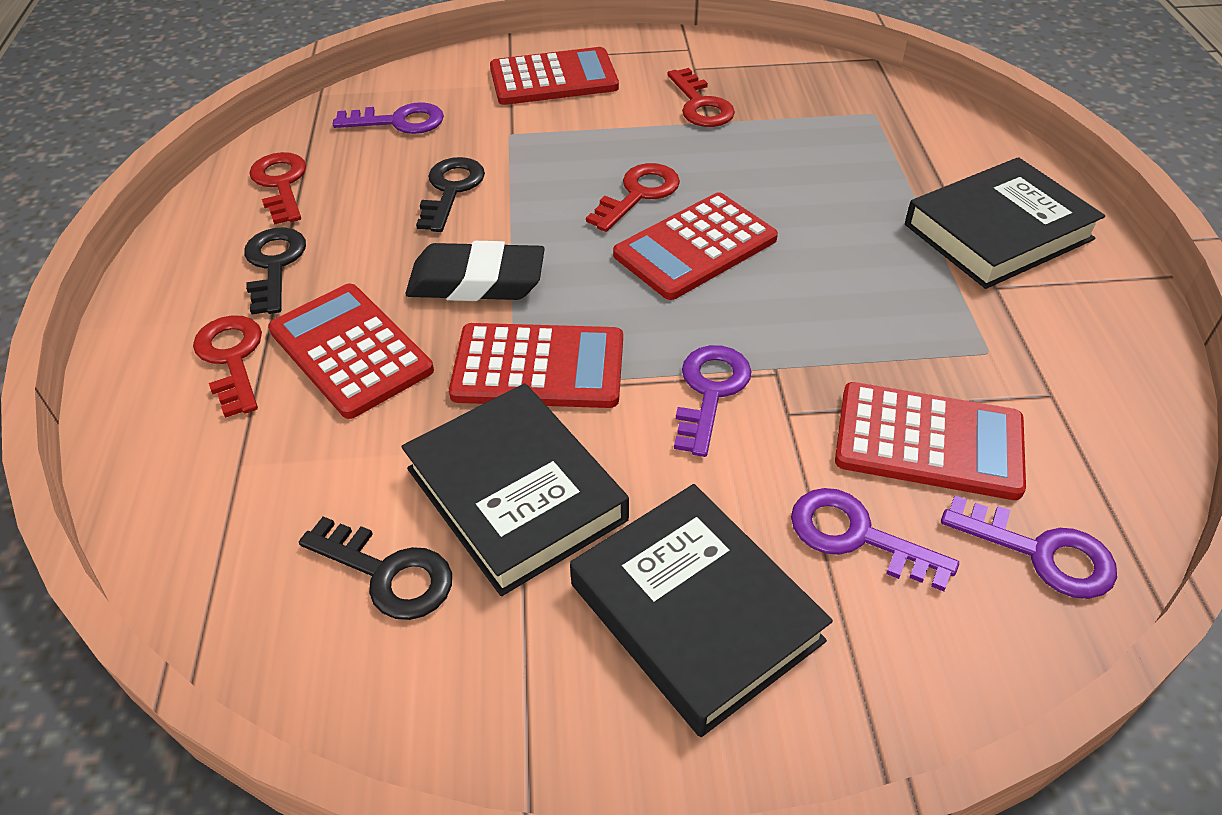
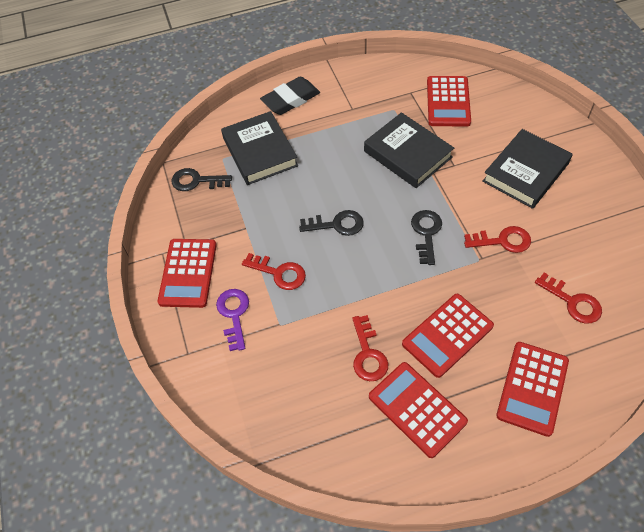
purple key: 4 -> 1

